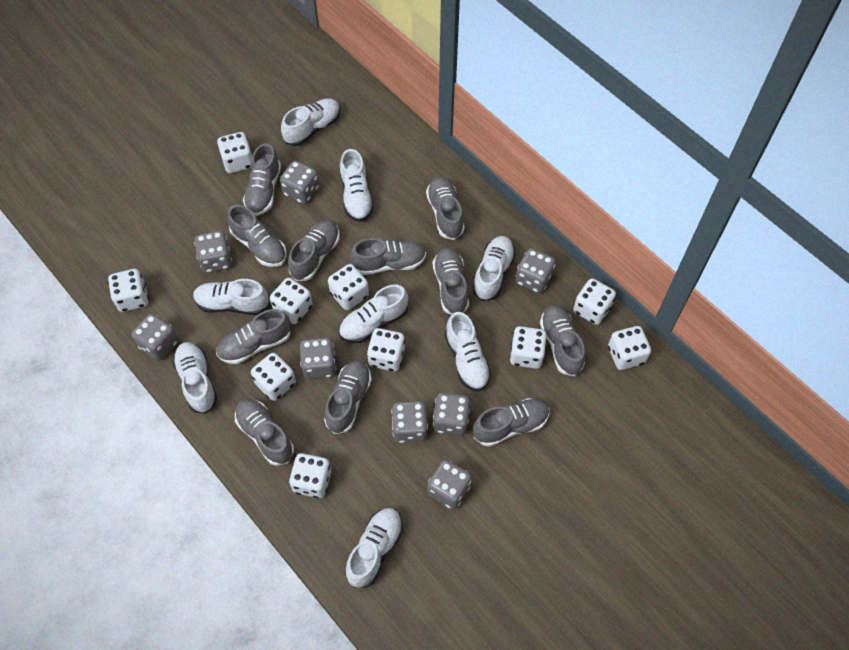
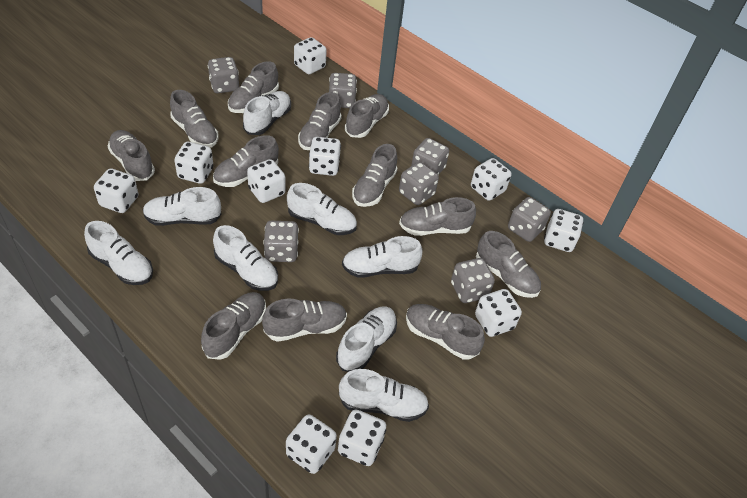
grey dice: 8 -> 7
grey shoe: 11 -> 12

